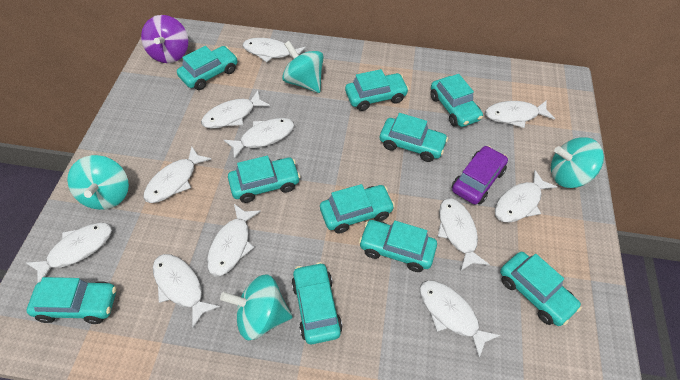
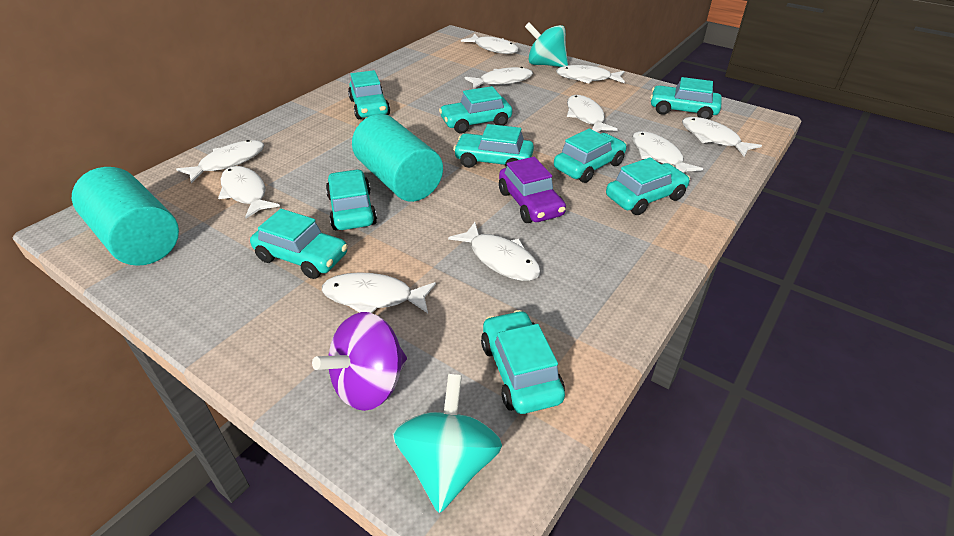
turquoise car: 10 -> 9
turquoise cylinder: 0 -> 2
turquoise spinning top: 4 -> 2
white fish: 11 -> 10

